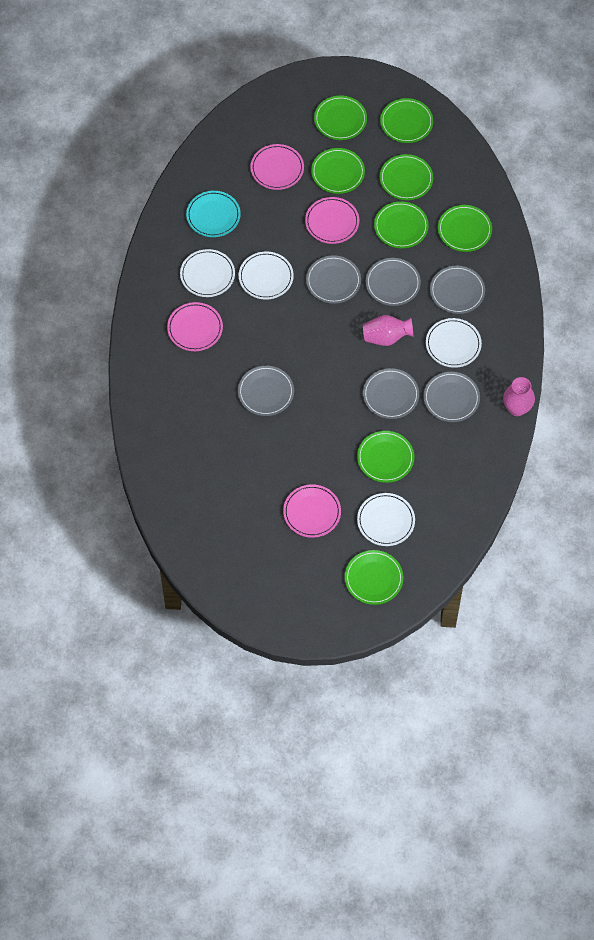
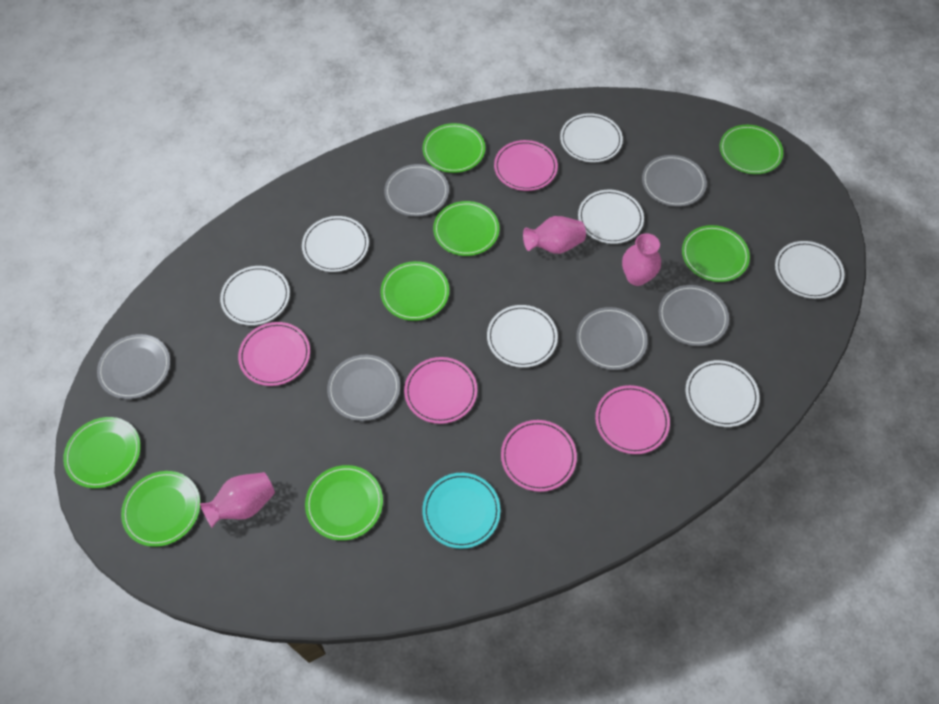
pink plate: 4 -> 5
pink vase: 2 -> 3
white plate: 4 -> 7

